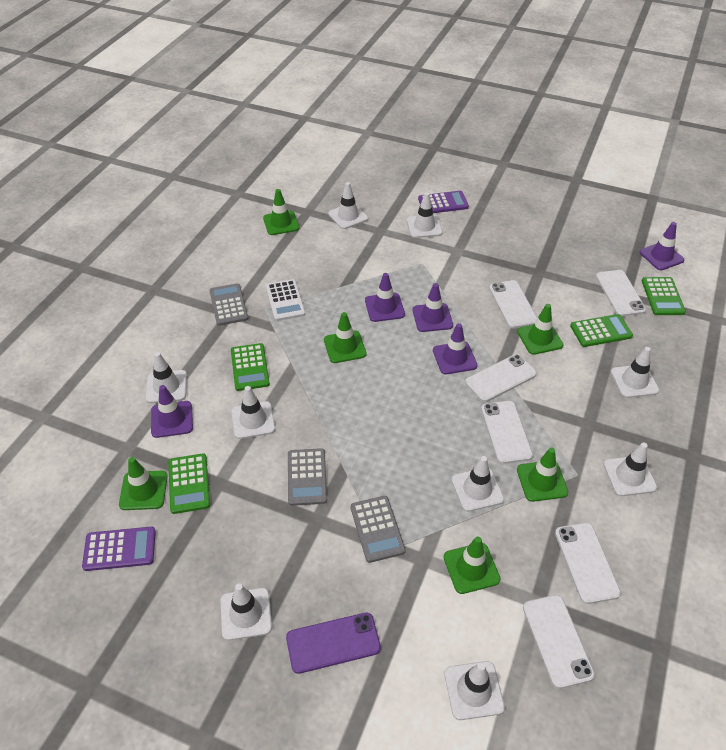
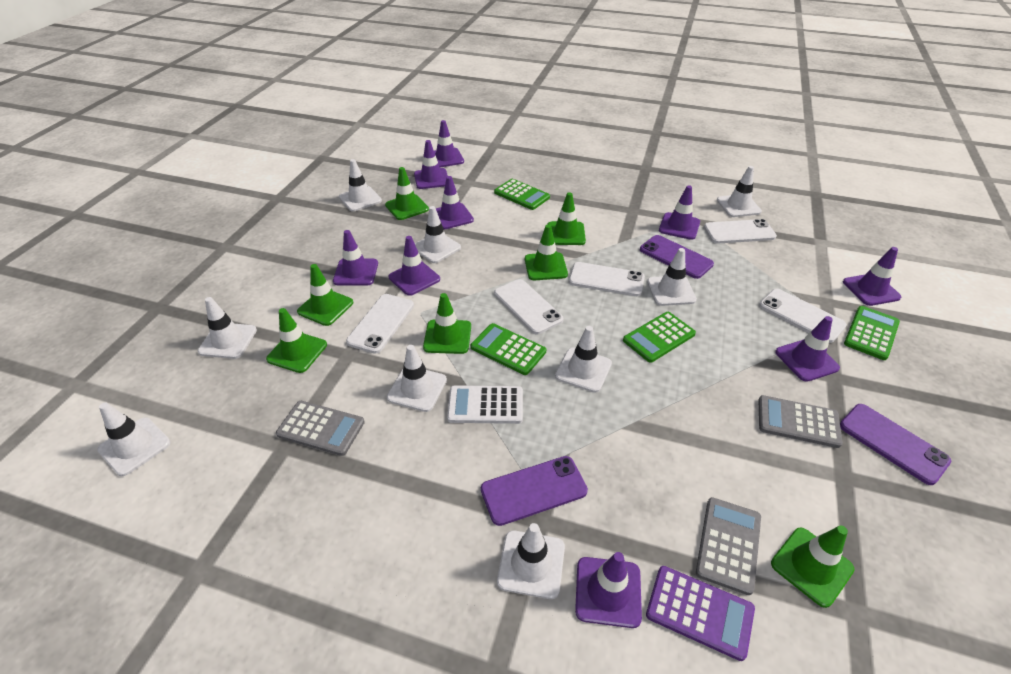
green traffic cone: 6 -> 7
purple calculator: 2 -> 1
purple phone: 1 -> 3
purple traffic cone: 5 -> 9
white phone: 6 -> 5

